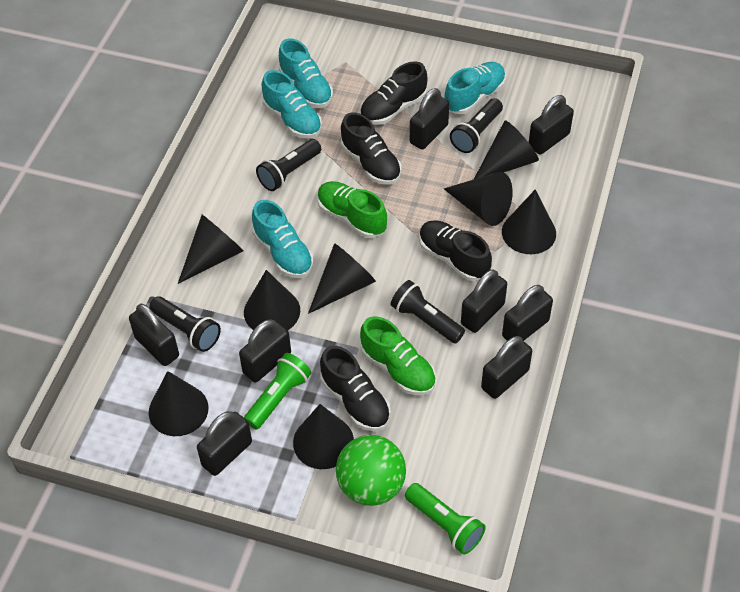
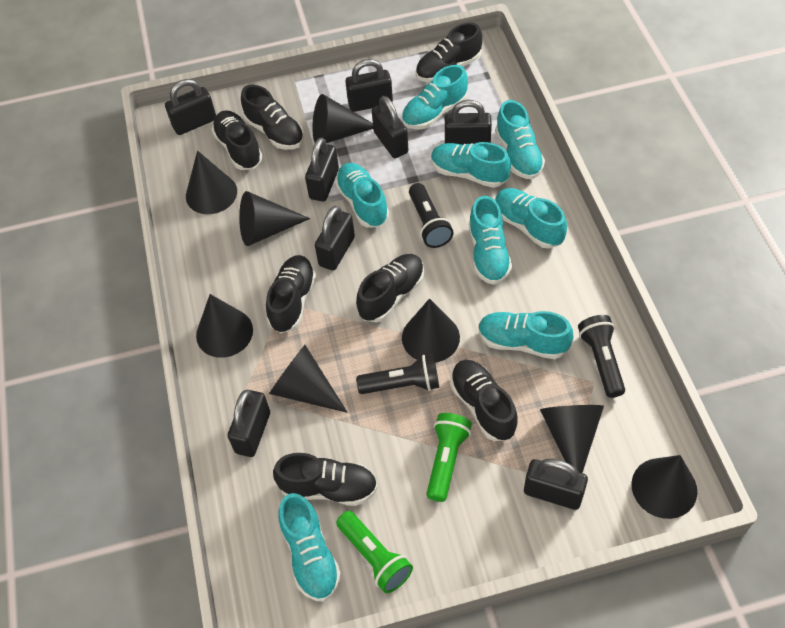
black flashlight: 4 -> 3
black shoe: 4 -> 7
green ball: 1 -> 0
green shoe: 2 -> 0
turquoise shoe: 4 -> 8

